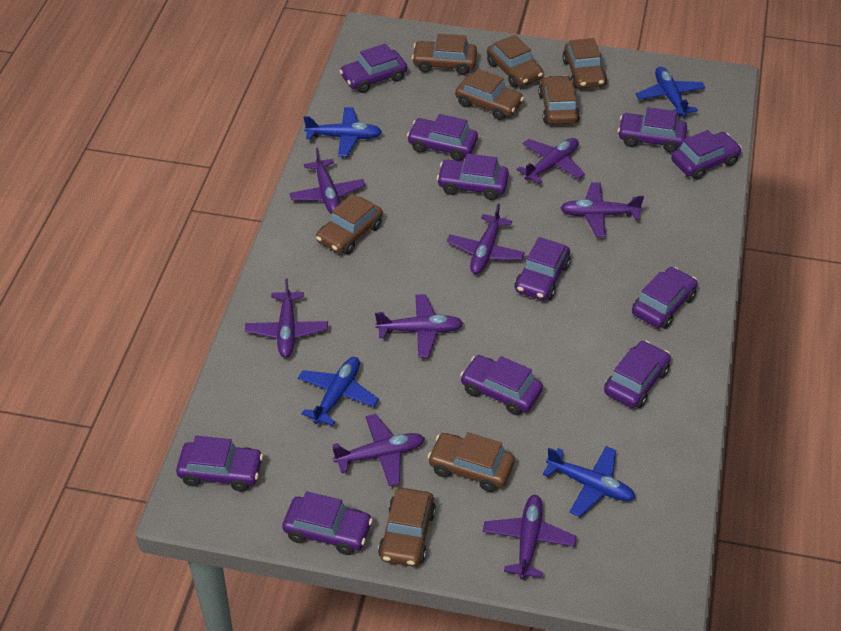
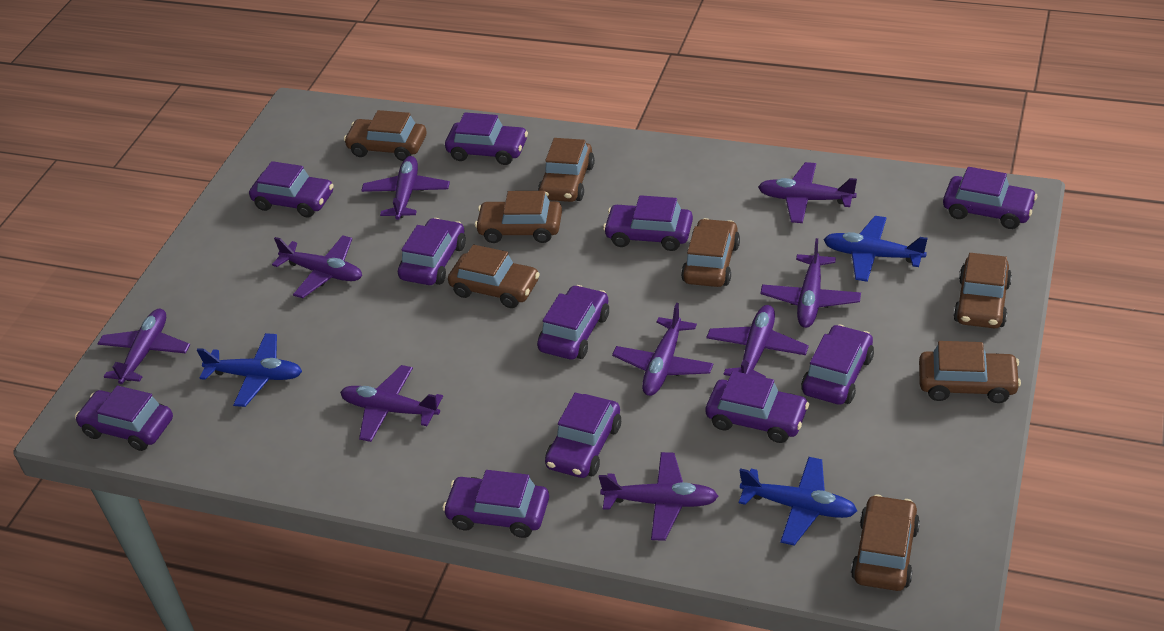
blue plane: 4 -> 3
purple plane: 8 -> 9

